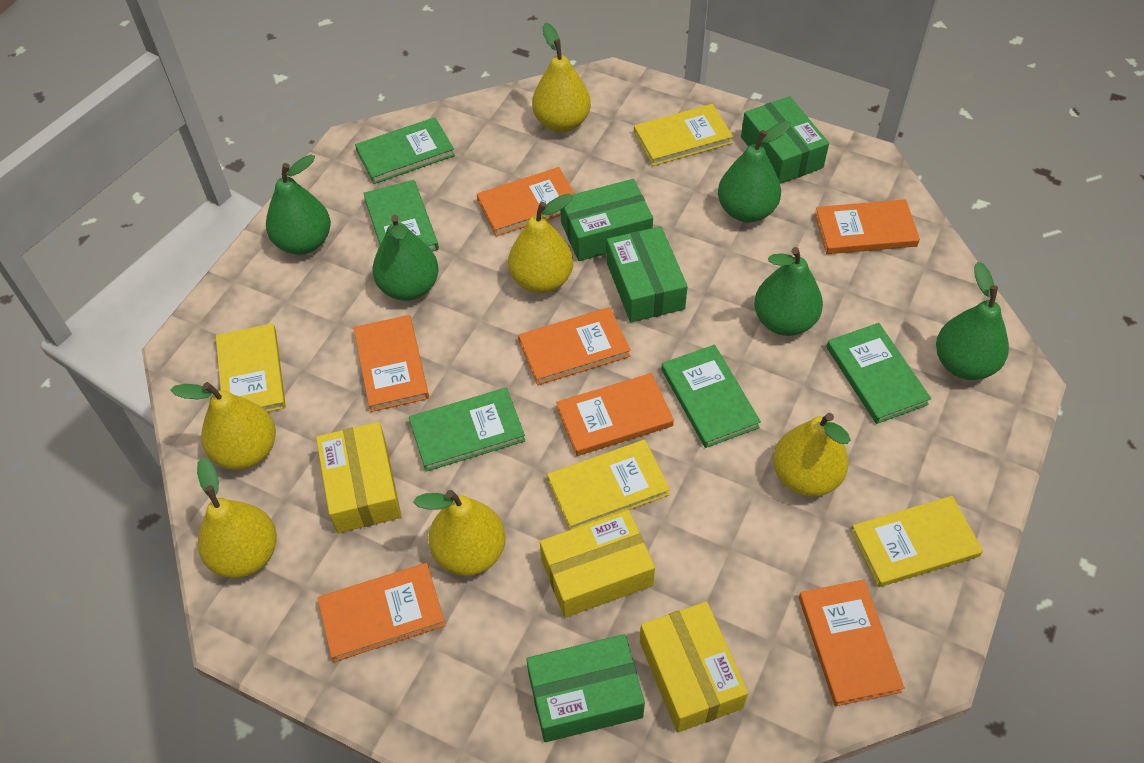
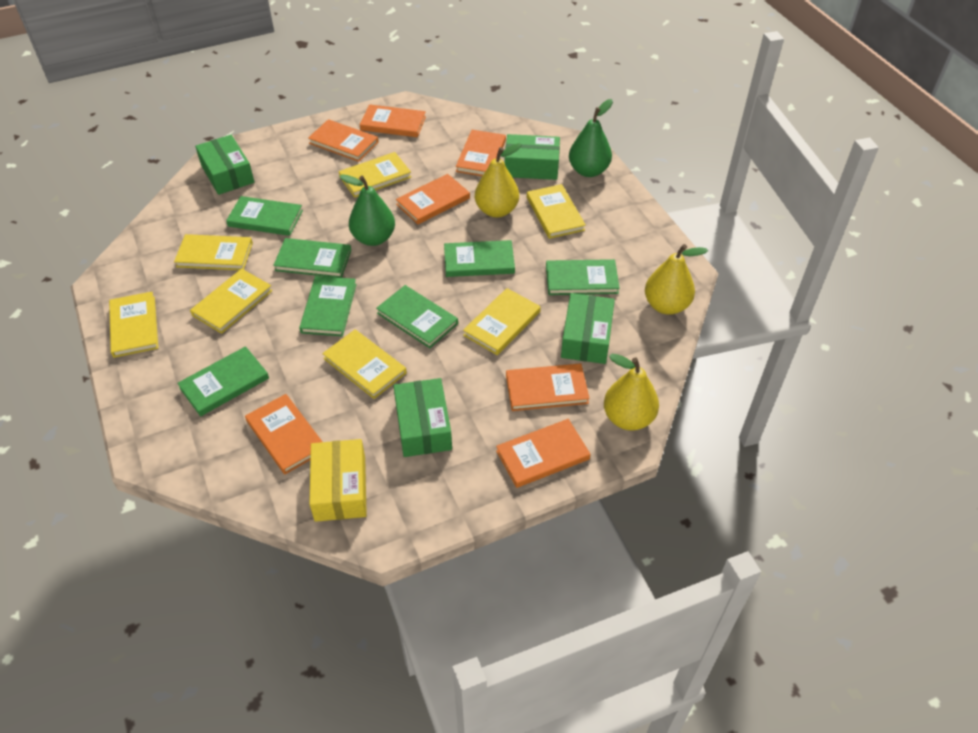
green book: 5 -> 7
green pear: 5 -> 2
yellow book: 4 -> 7
yellow box: 3 -> 1
yellow pear: 6 -> 3

